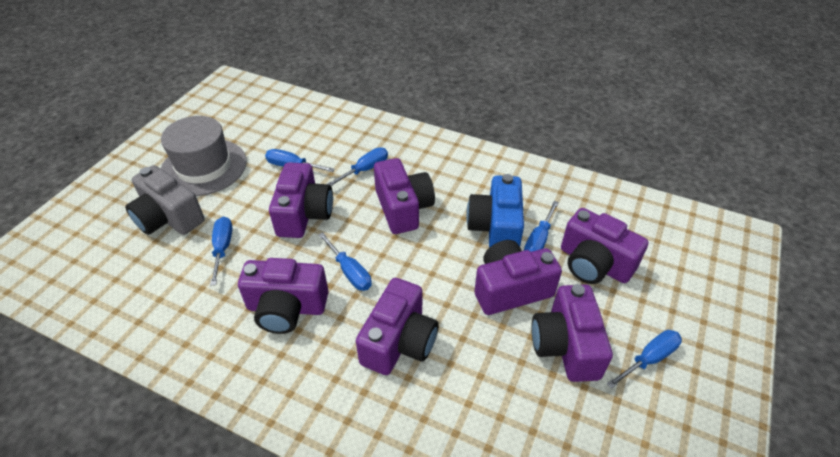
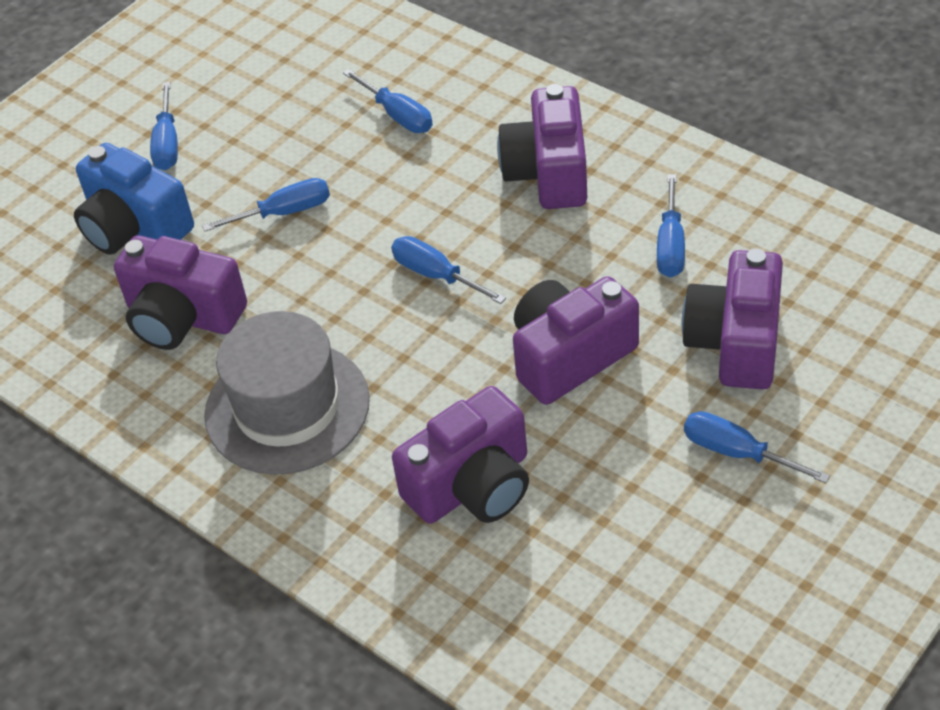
grey camera: 1 -> 0
purple camera: 7 -> 5

